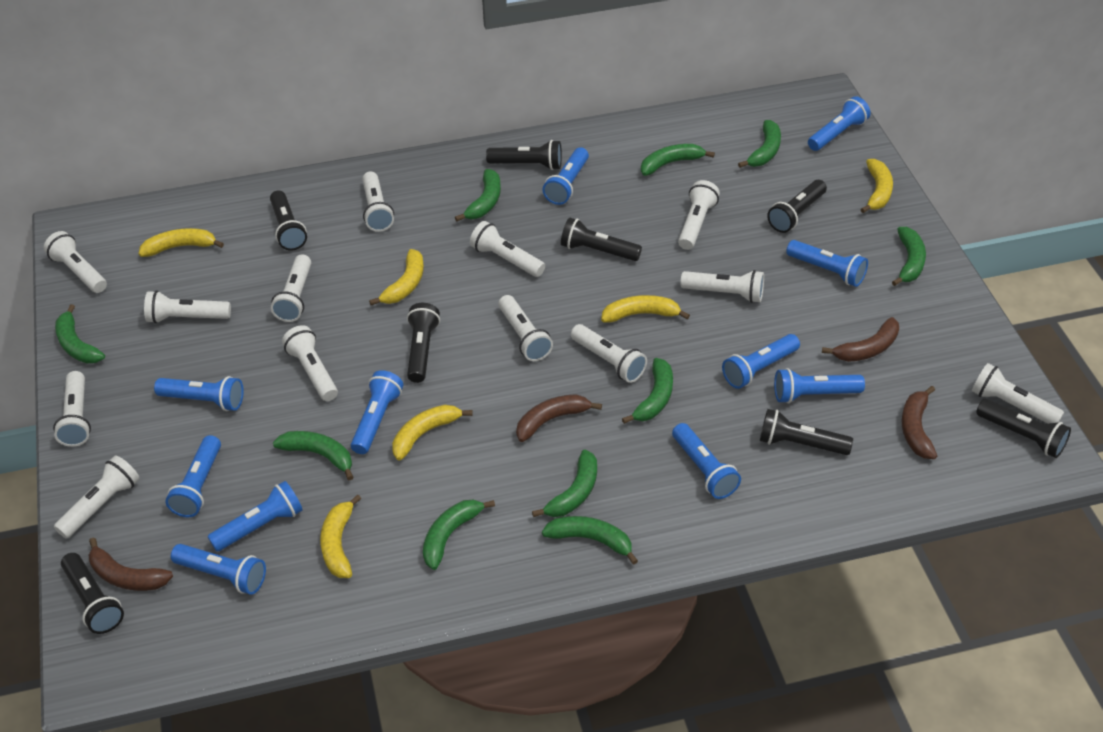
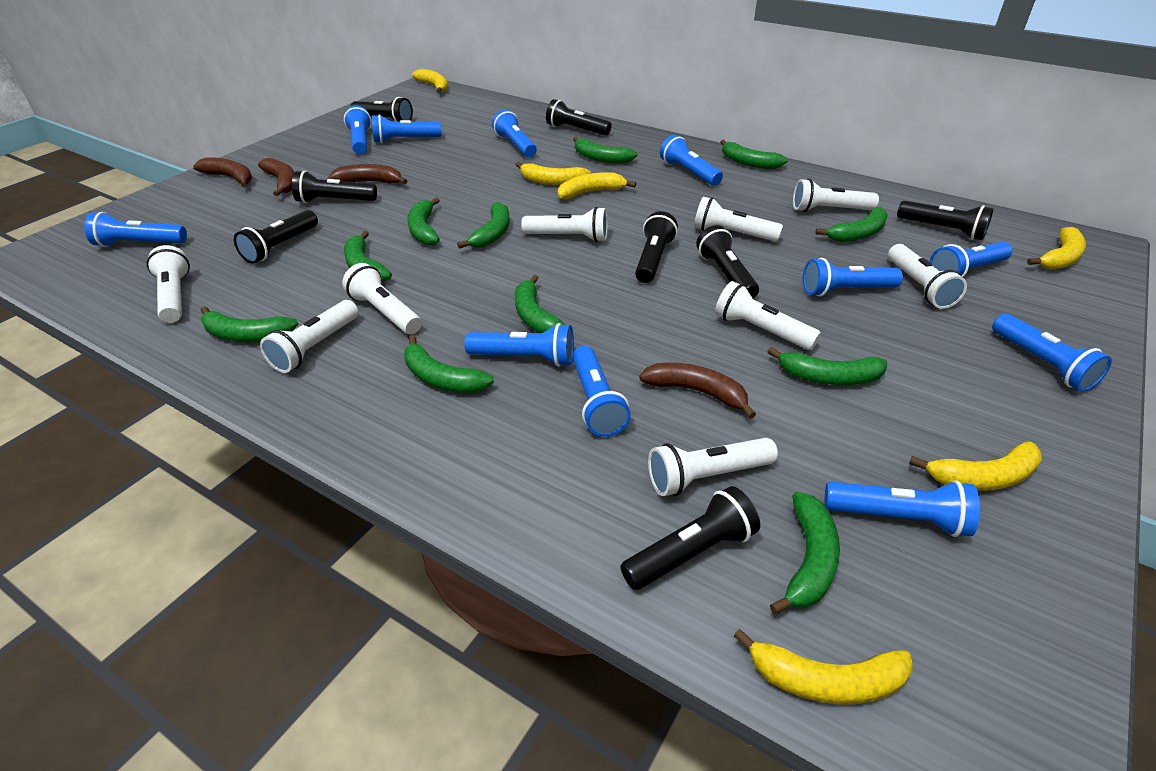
green banana: 10 -> 11
white flashlight: 13 -> 9

